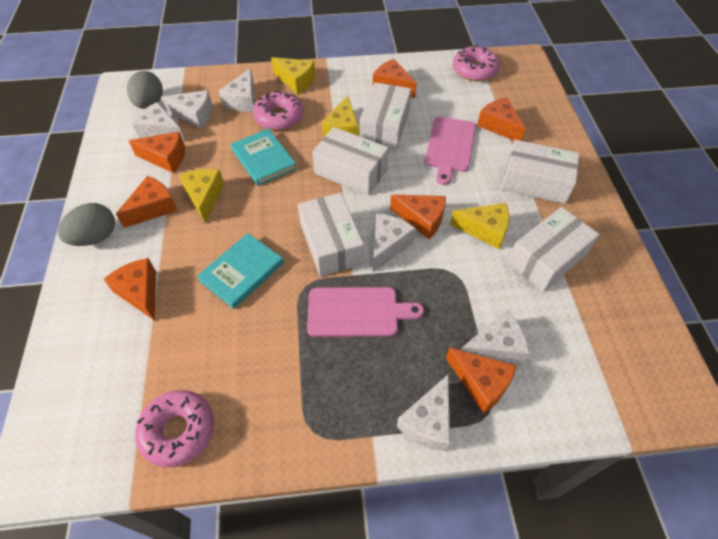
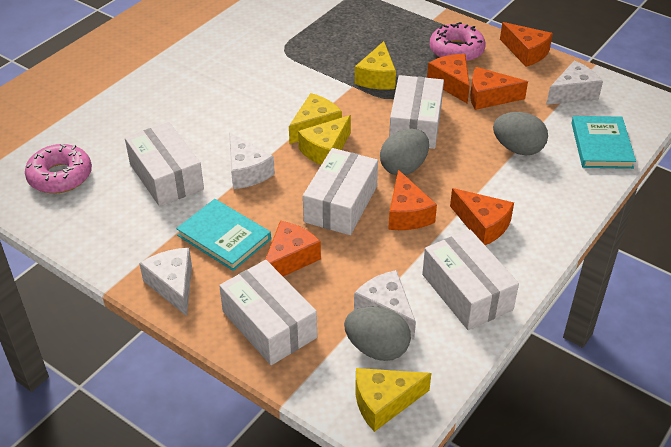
grey egg: 2 -> 3
orange cheese: 7 -> 6
pink cutting board: 2 -> 0
pink donut: 3 -> 2
white cheese: 6 -> 4

